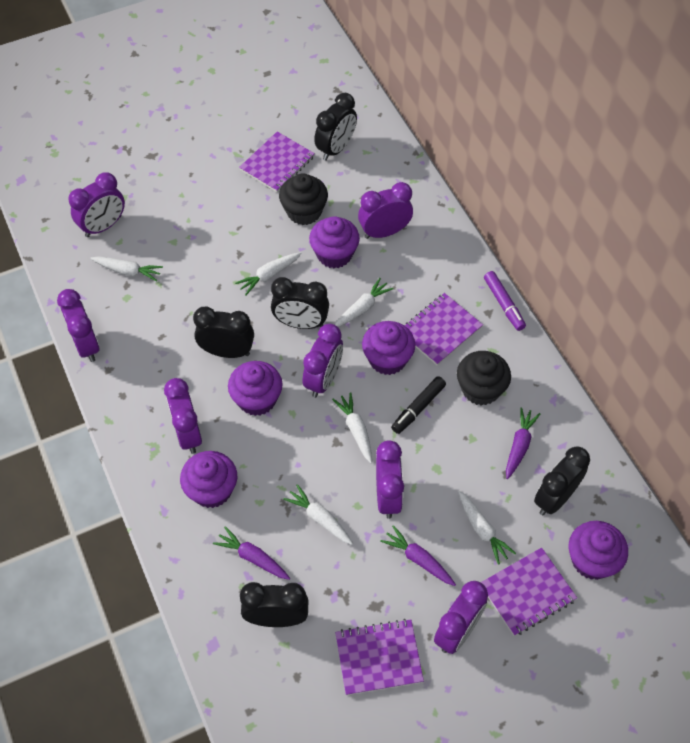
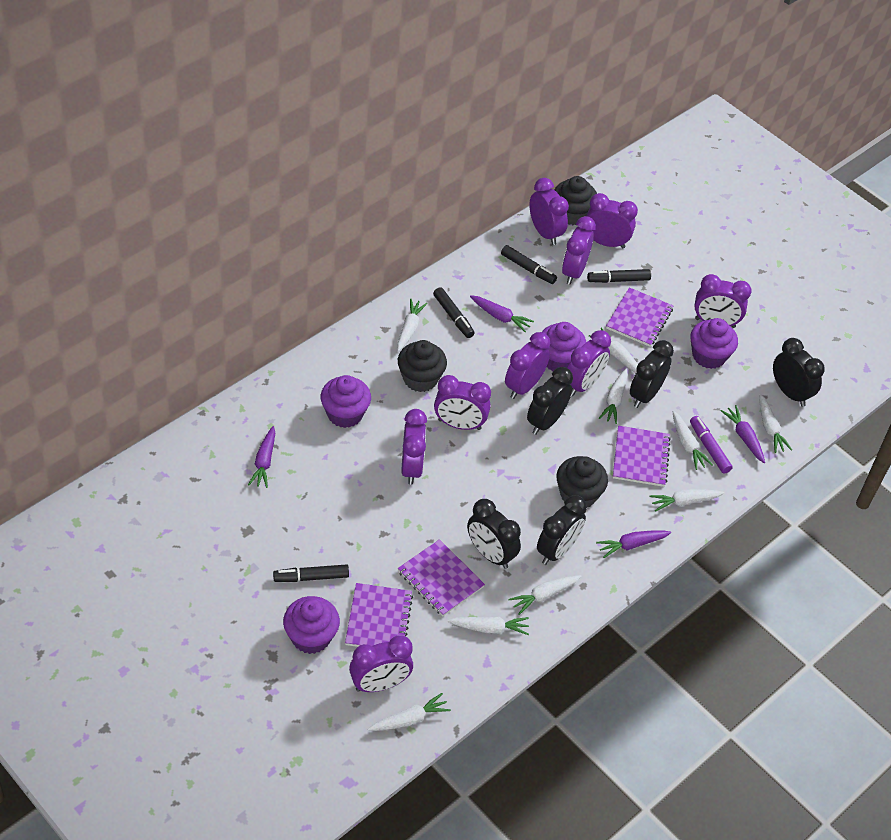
black cupcake: 2 -> 3
black marker: 1 -> 4
purple carrot: 3 -> 4
purple clock: 7 -> 9
purple cupcake: 5 -> 4
white carrot: 6 -> 9

